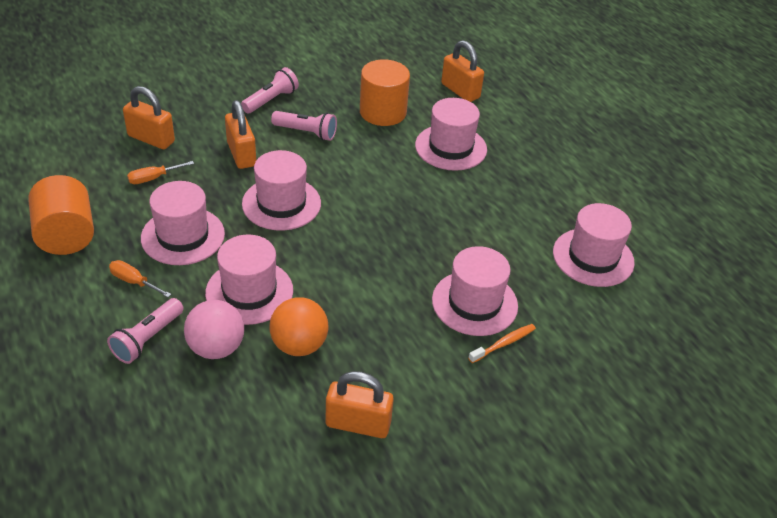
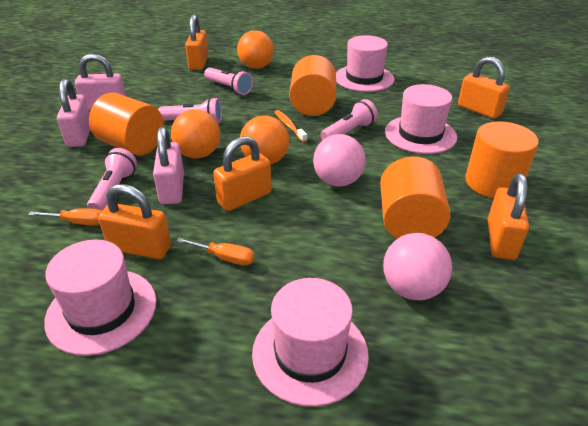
orange ball: 1 -> 3
orange cylinder: 2 -> 4
orange padlock: 4 -> 5
pink ball: 1 -> 2
pink flashlight: 3 -> 4
pink hat: 6 -> 4
pink padlock: 0 -> 3

